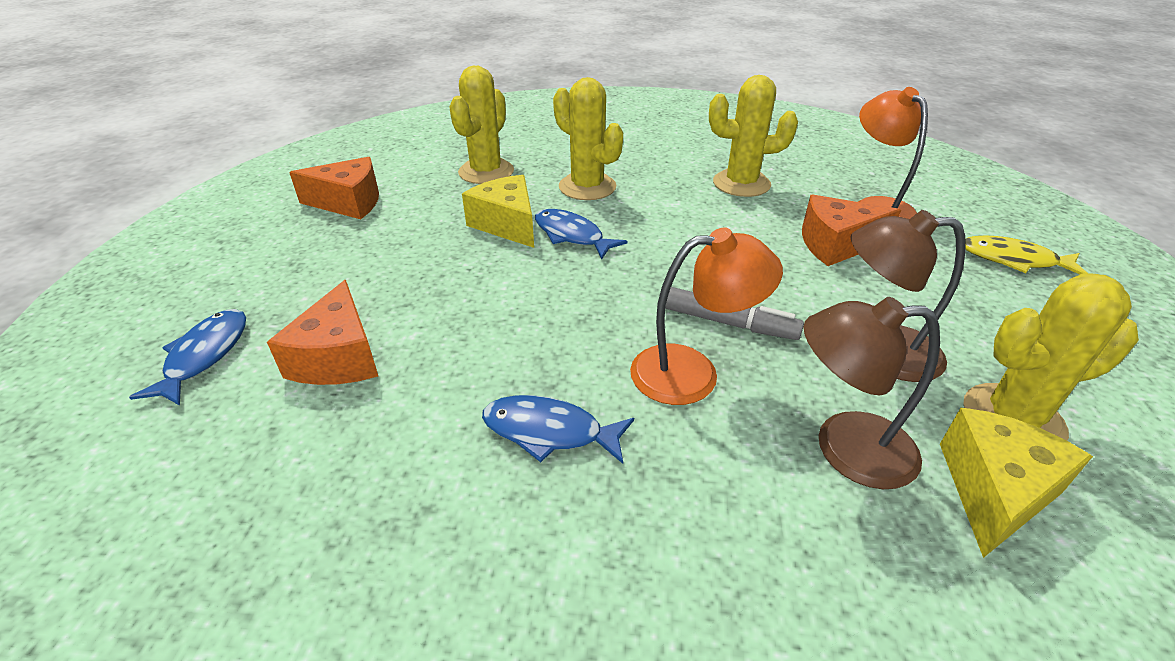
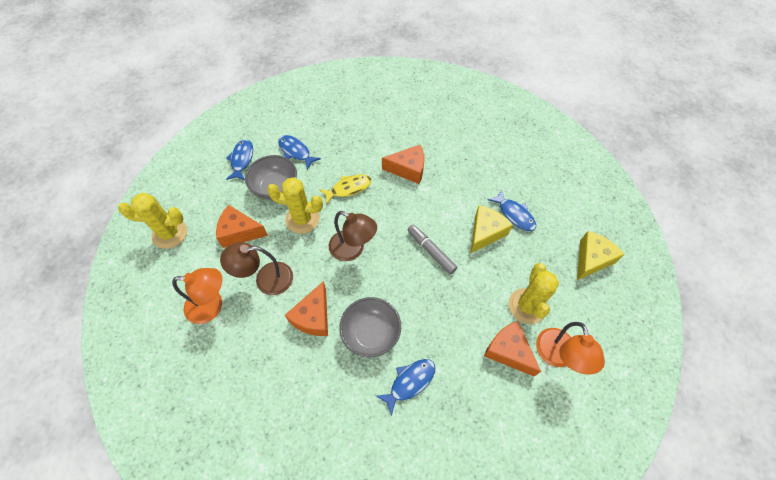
blue fish: 3 -> 4
grey bowl: 0 -> 2
orange cheese: 3 -> 4
yellow cactus: 4 -> 3

